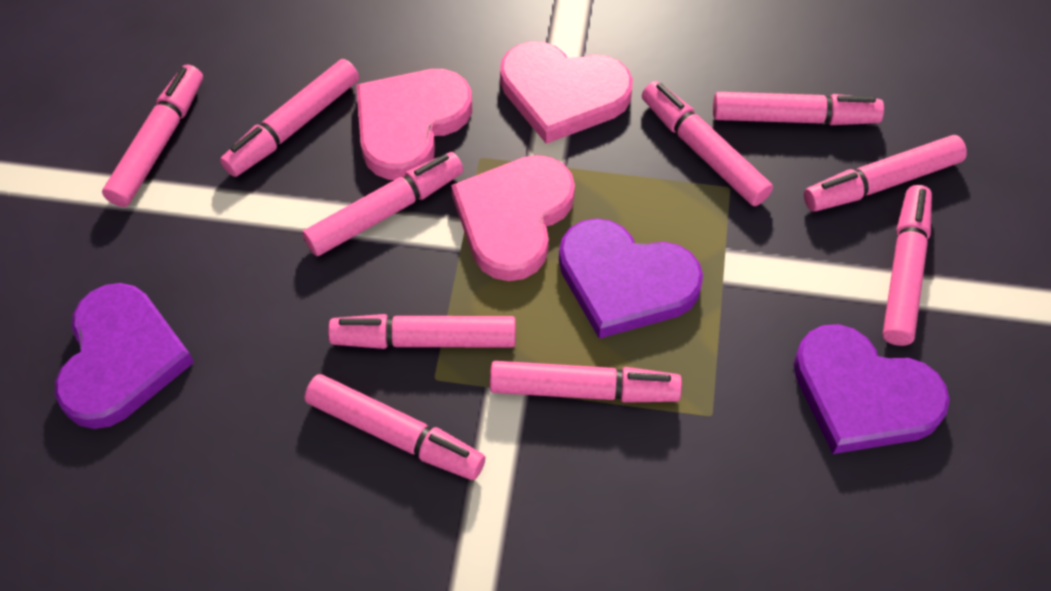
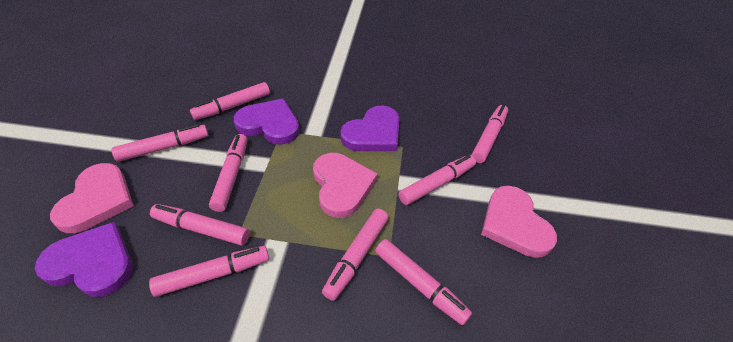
pink marker: 10 -> 9

